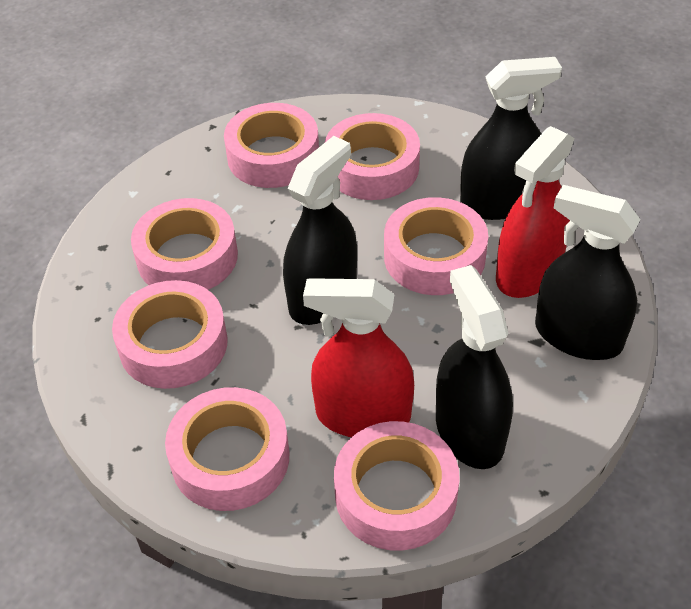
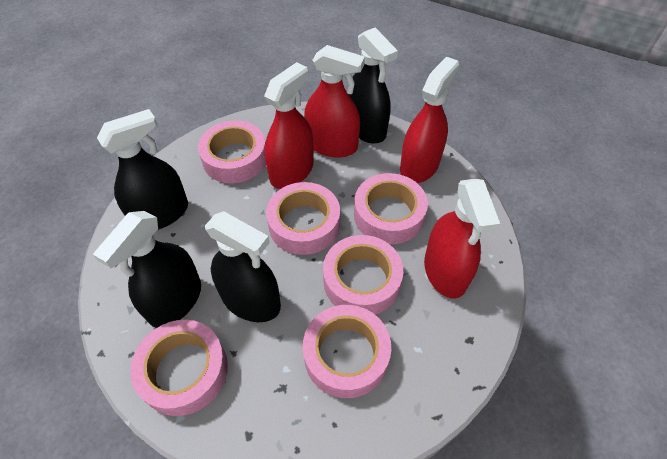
pink tape: 7 -> 6
red spray bottle: 2 -> 4

